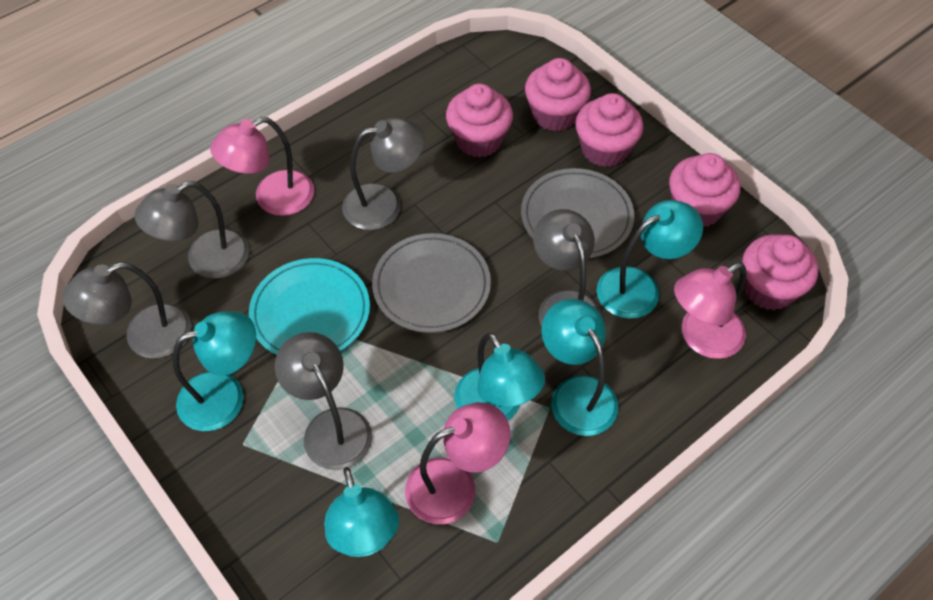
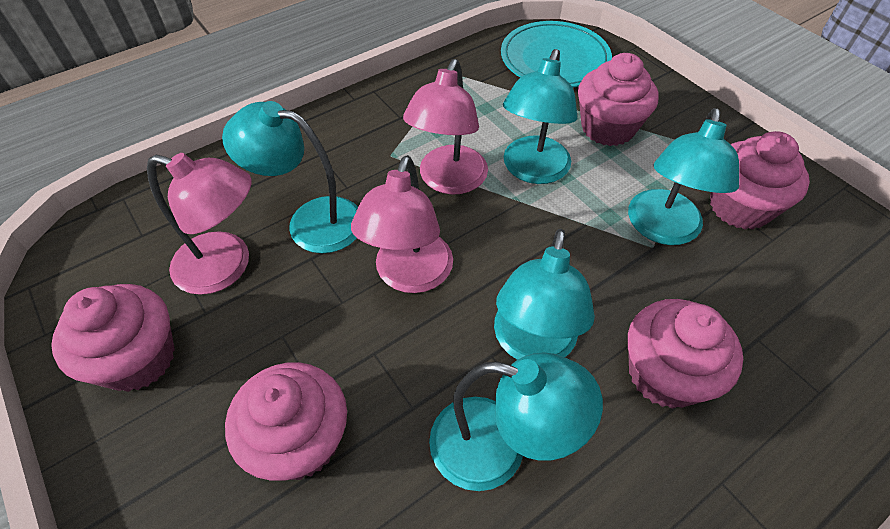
grey lamp: 5 -> 0
grey plate: 2 -> 0

